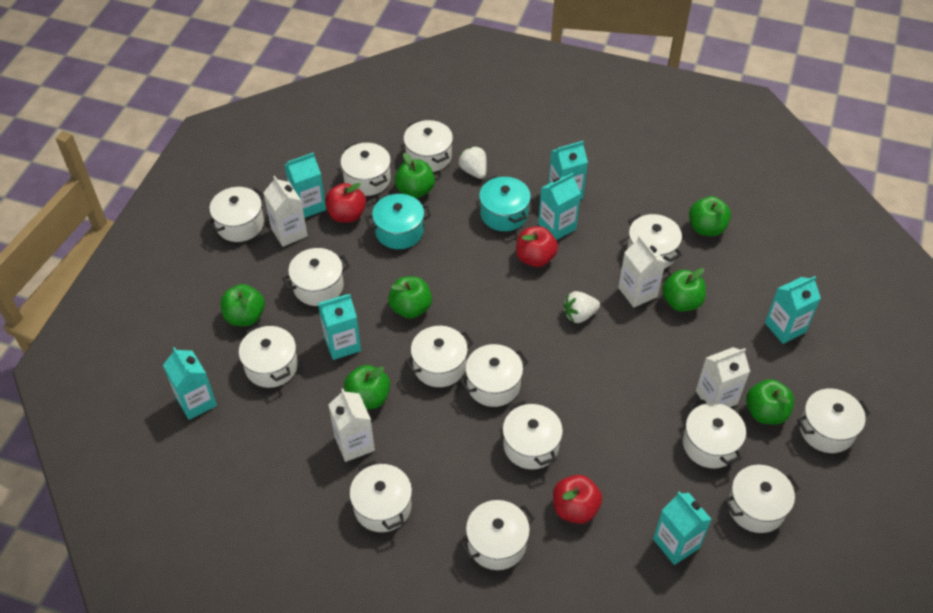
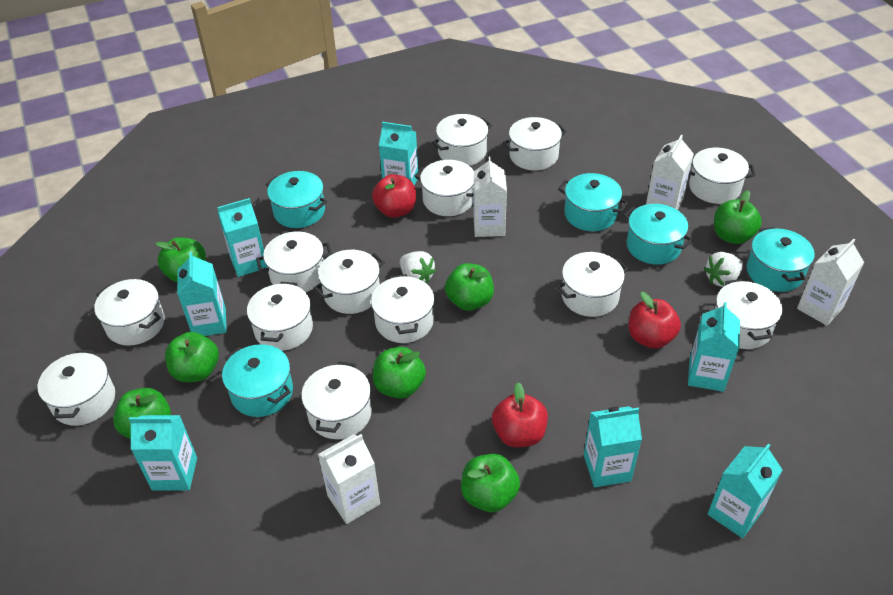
turquoise pot: 2 -> 5
white pot: 14 -> 13

